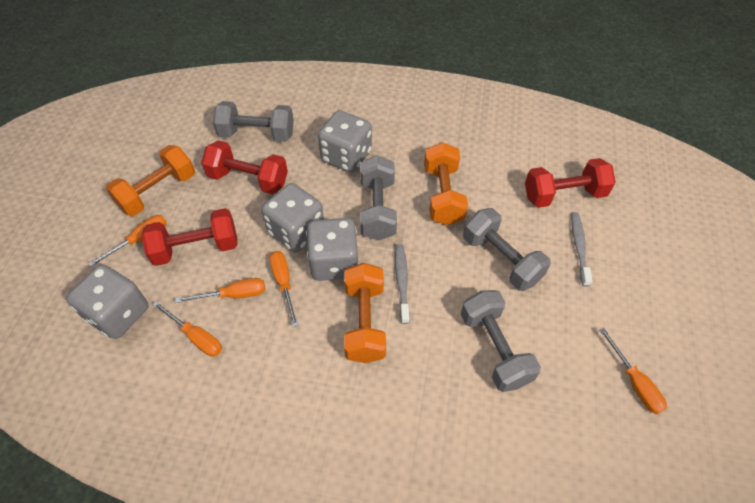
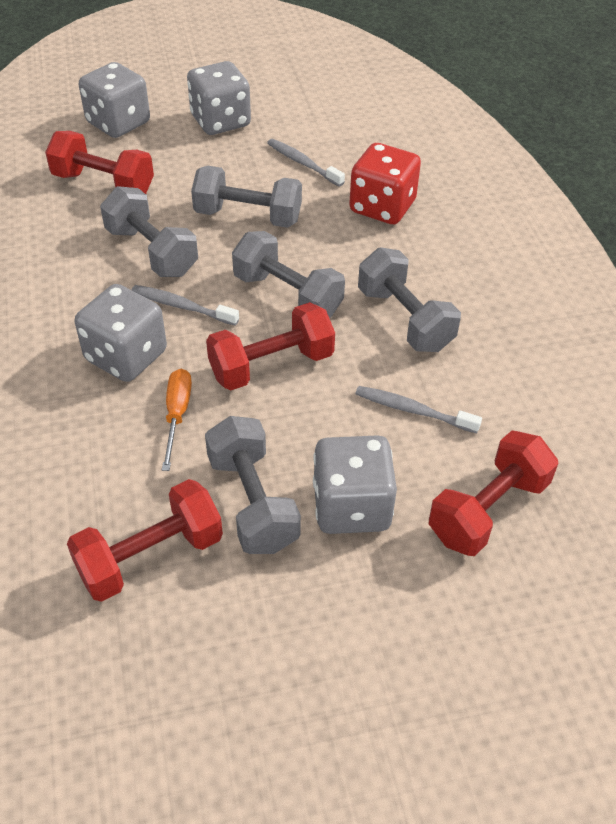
grey dumbbell: 4 -> 5
grey toothbrush: 2 -> 3
orange dumbbell: 3 -> 0
orange screwdriver: 5 -> 1
red dice: 0 -> 1
red dumbbell: 3 -> 4

